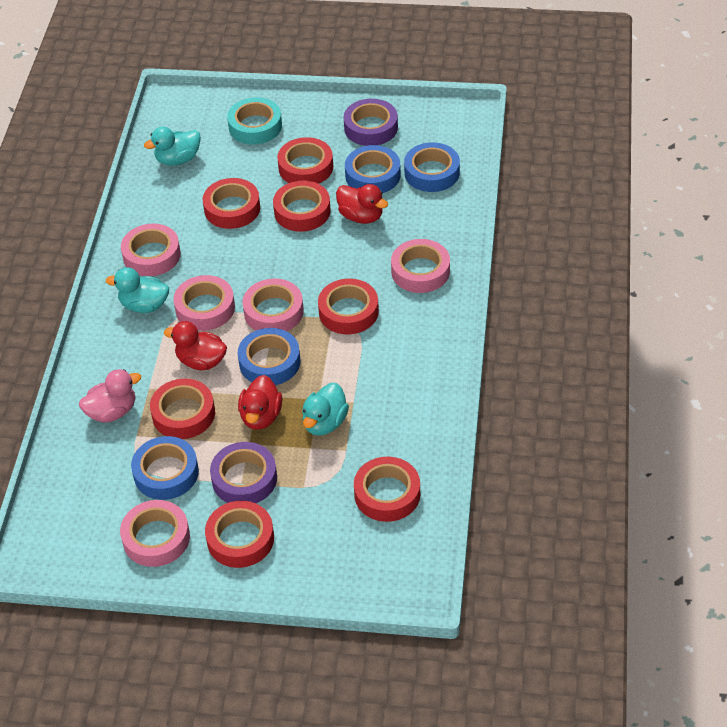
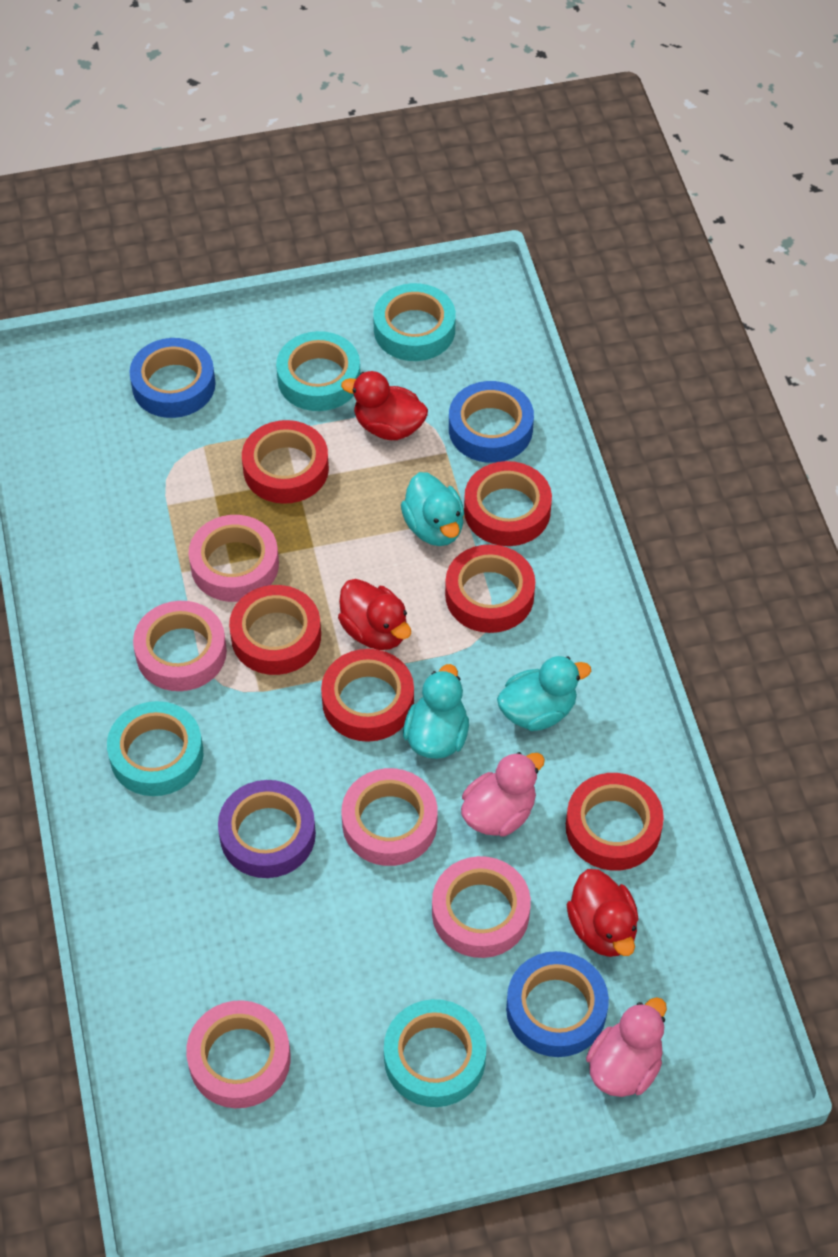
blue tape: 4 -> 3
pink duck: 1 -> 2
purple tape: 2 -> 1
red tape: 7 -> 6
turquoise tape: 1 -> 4

